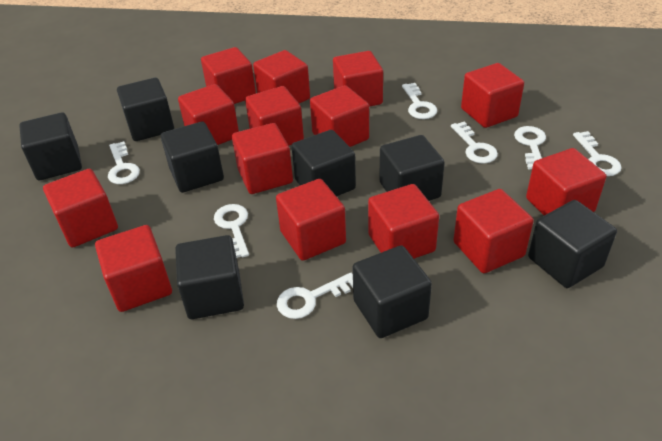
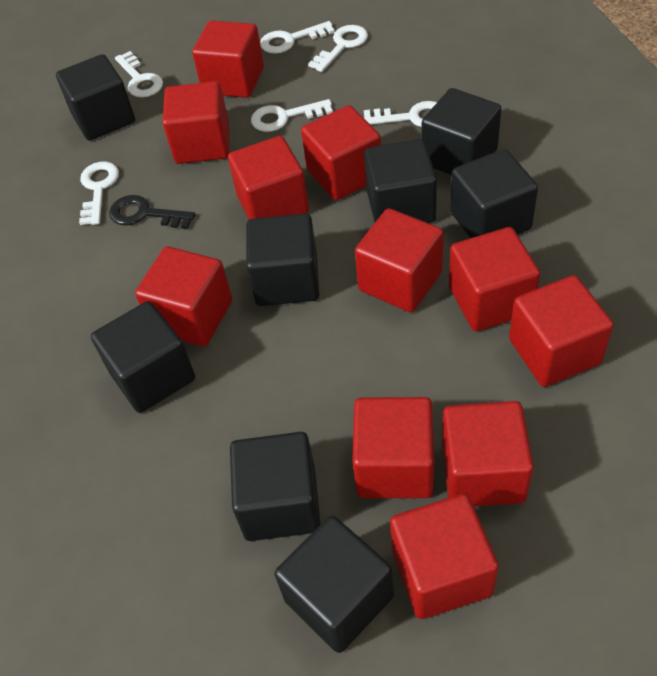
black key: 0 -> 1
red cube: 14 -> 11
white key: 7 -> 6

